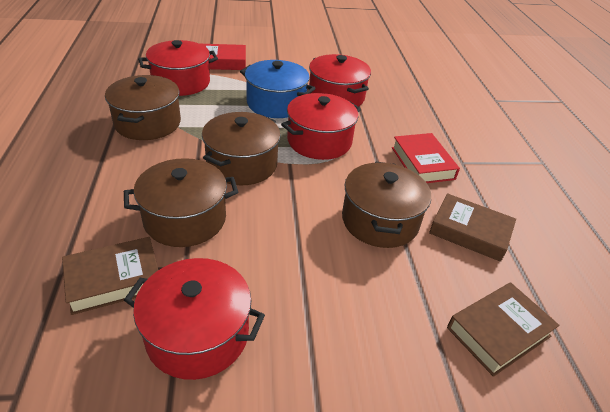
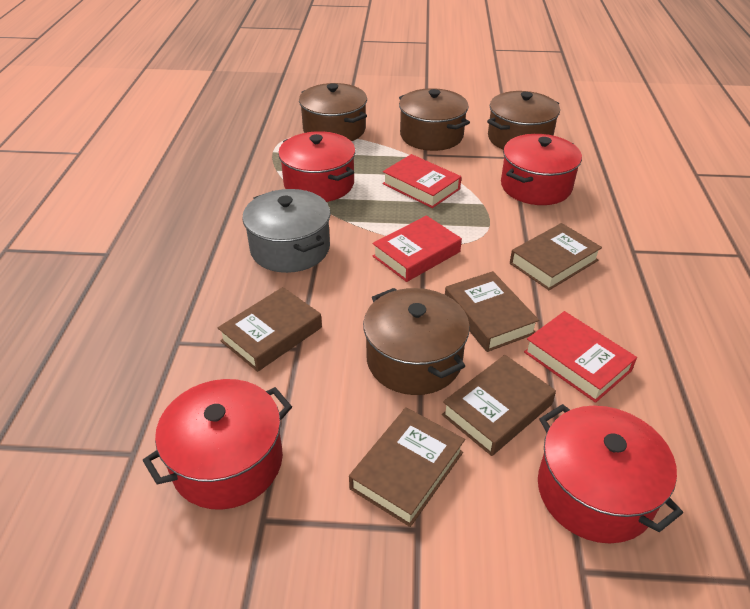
blue pot: 1 -> 0
brown book: 3 -> 5
grey pot: 0 -> 1
red book: 2 -> 3

